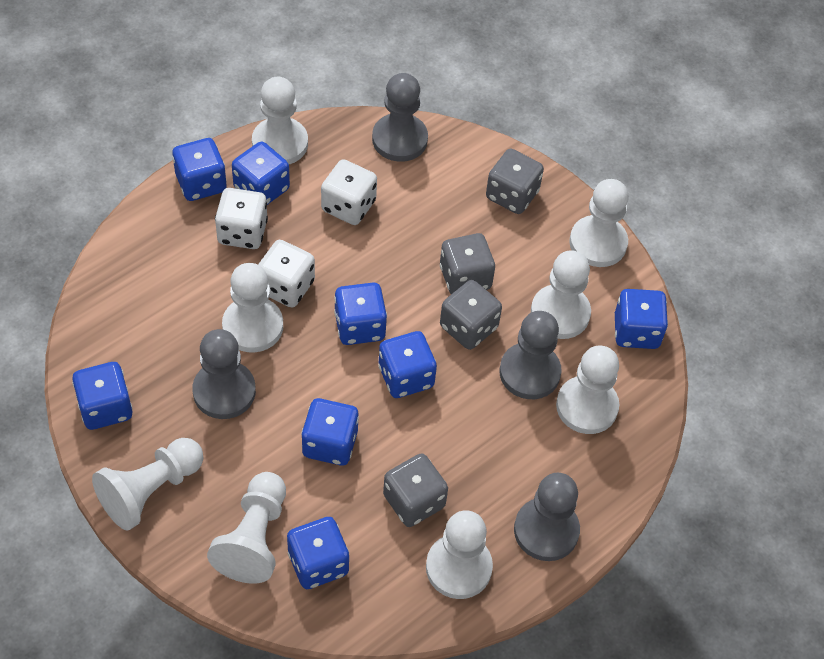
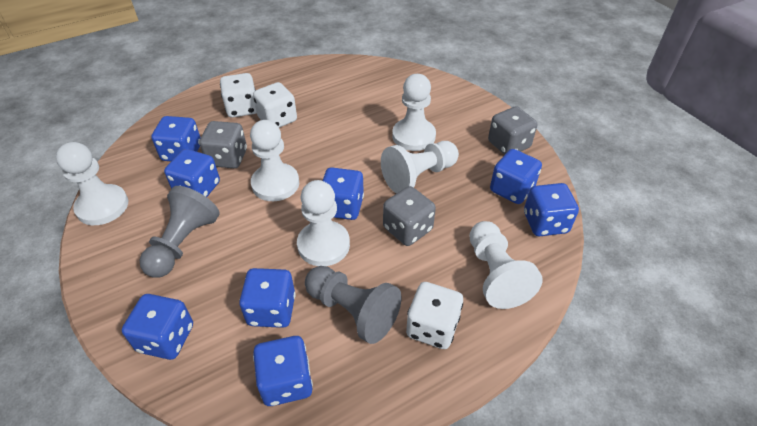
grey dice: 4 -> 3
grey pawn: 4 -> 2
white pawn: 8 -> 6

